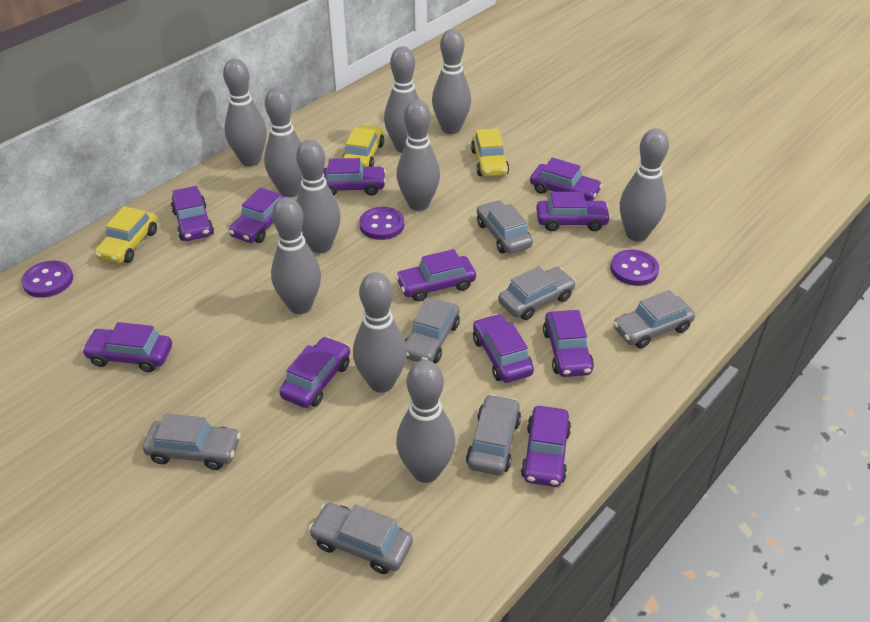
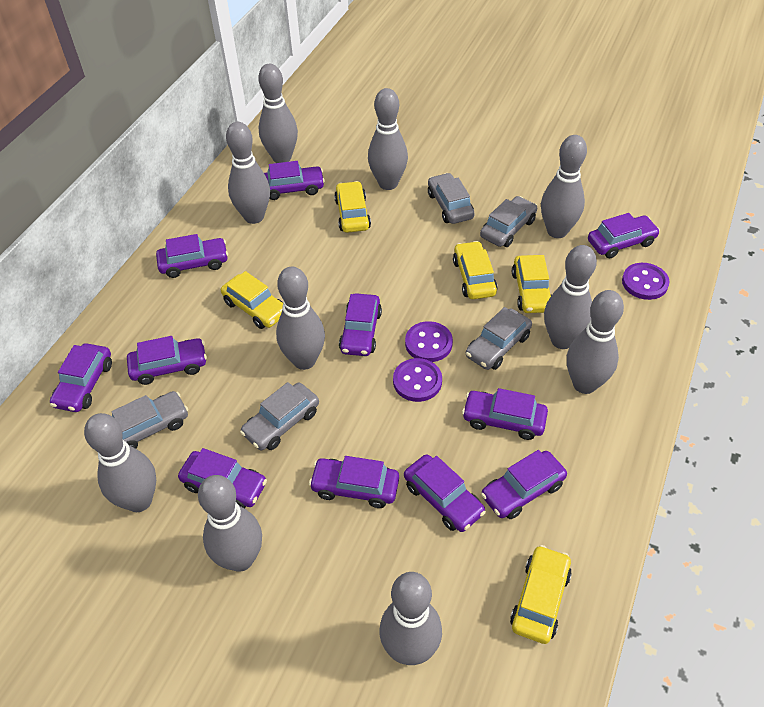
grey car: 7 -> 5
yellow car: 3 -> 5

